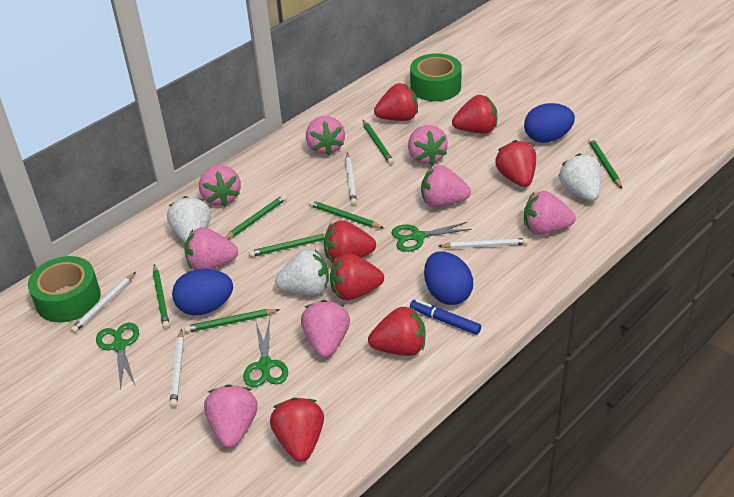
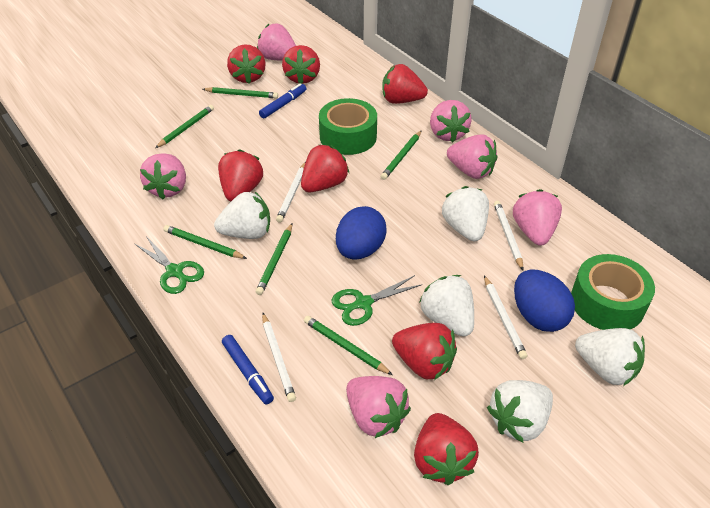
blue egg: 3 -> 2
blue marker: 1 -> 2
green pencil: 7 -> 6
green scissors: 3 -> 2
pink strawberry: 8 -> 6
white strawberry: 3 -> 5

